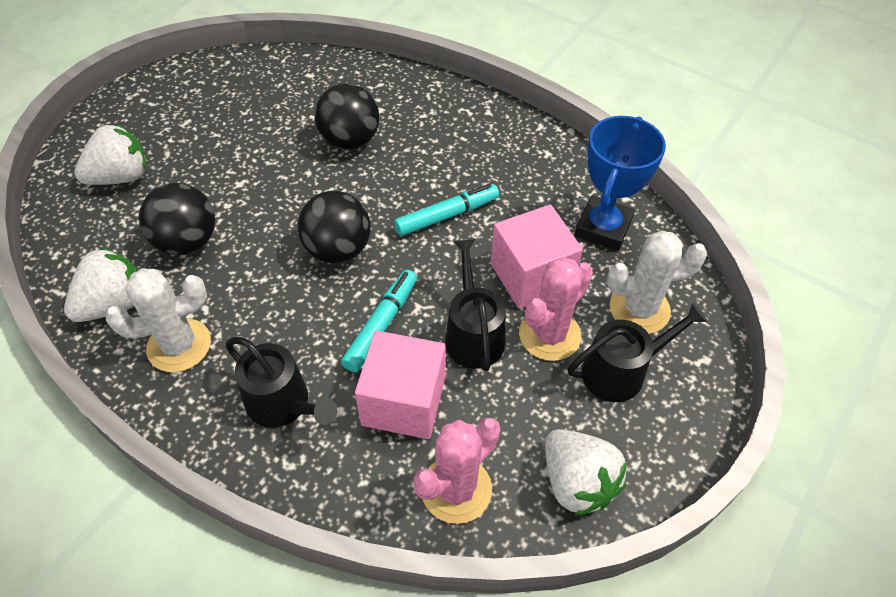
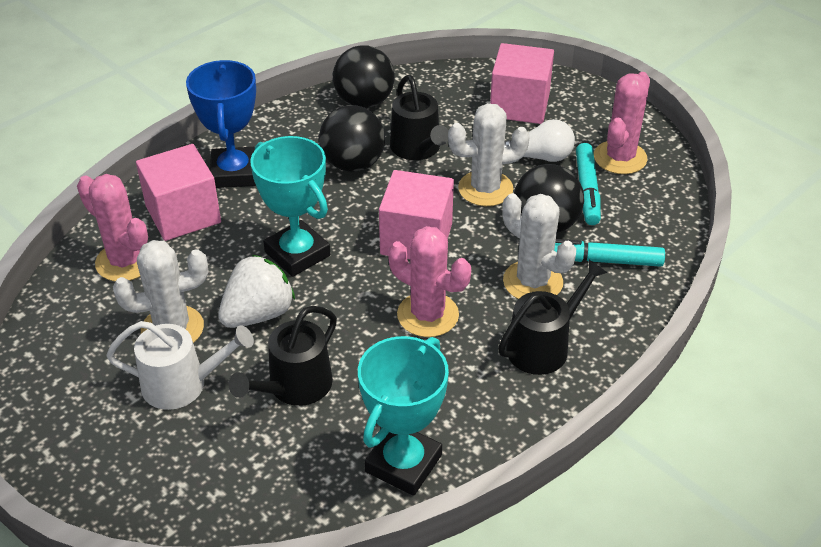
pink cactus: 2 -> 3
pink cube: 2 -> 3
turquoise trophy: 0 -> 2
white cactus: 2 -> 3
white light bulb: 0 -> 1
white strawberry: 3 -> 1
white watering can: 0 -> 1

